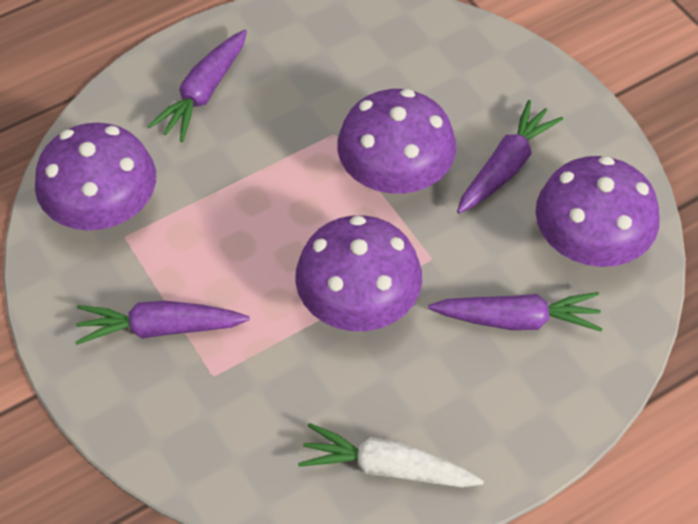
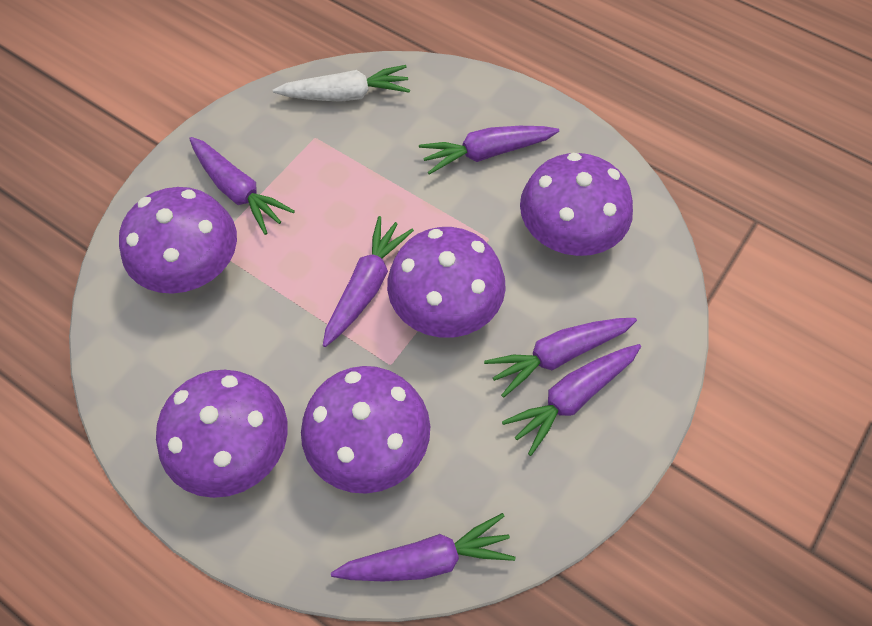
purple carrot: 4 -> 6
purple mushroom: 4 -> 5

